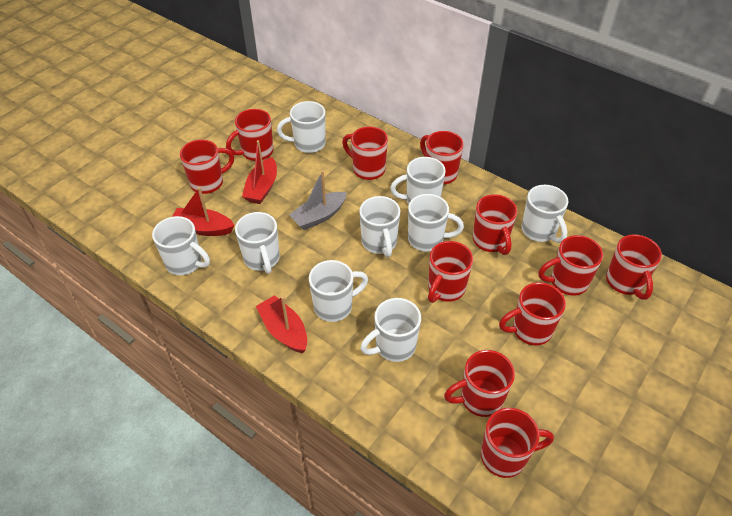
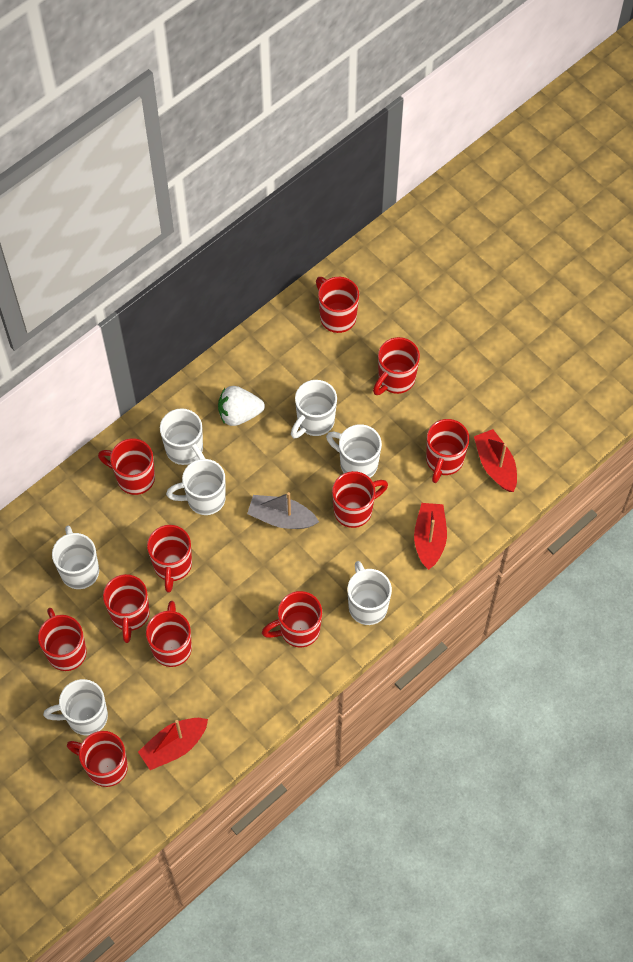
white mug: 9 -> 7
white strawberry: 0 -> 1

